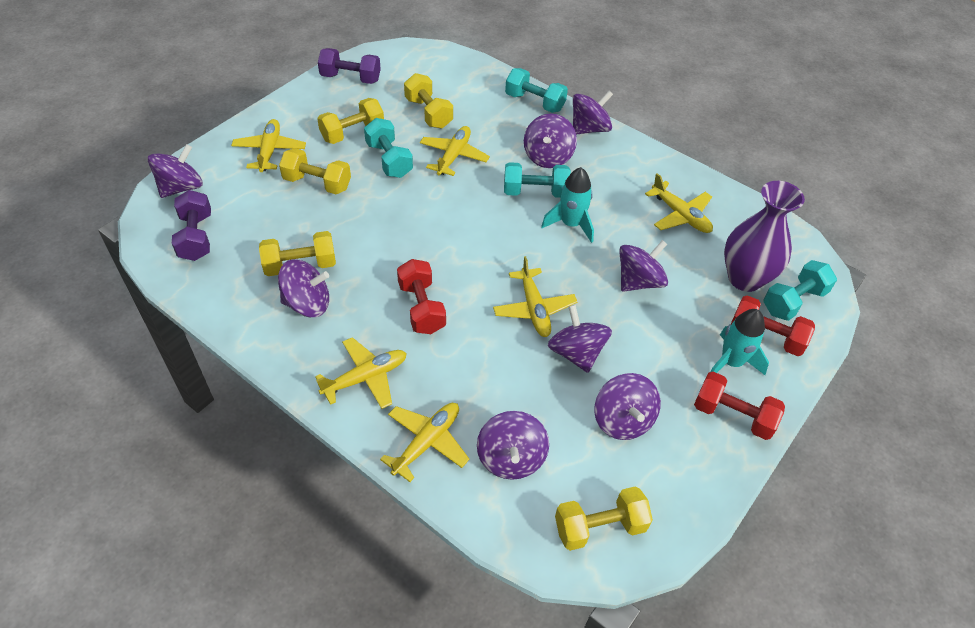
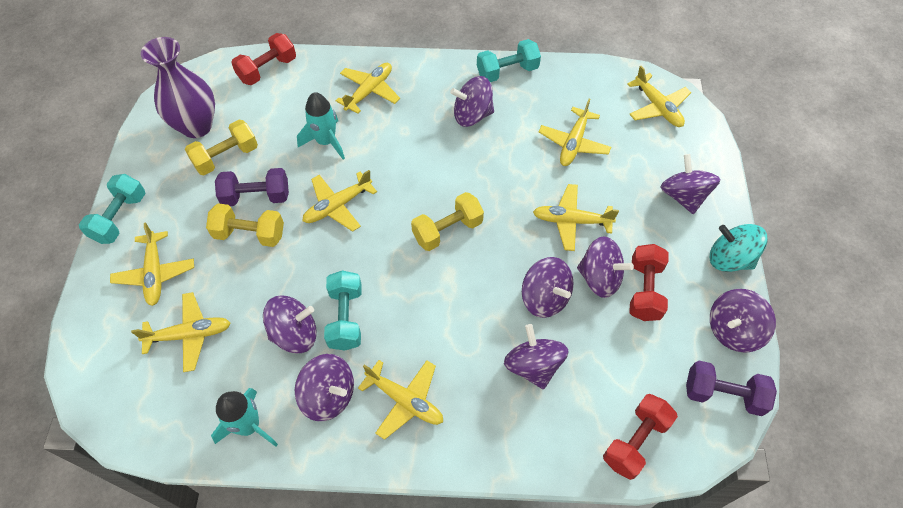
turquoise dumbbell: 4 -> 3
turquoise spinning top: 0 -> 1
yellow dumbbell: 5 -> 3
yellow plane: 6 -> 8

